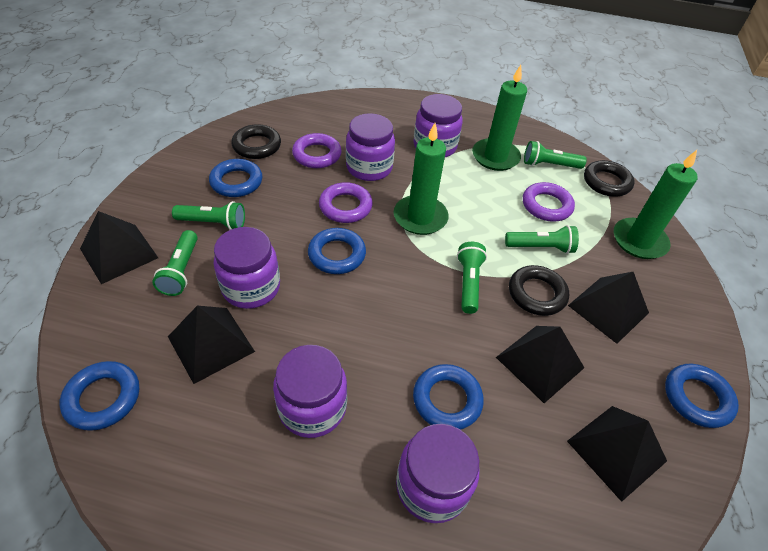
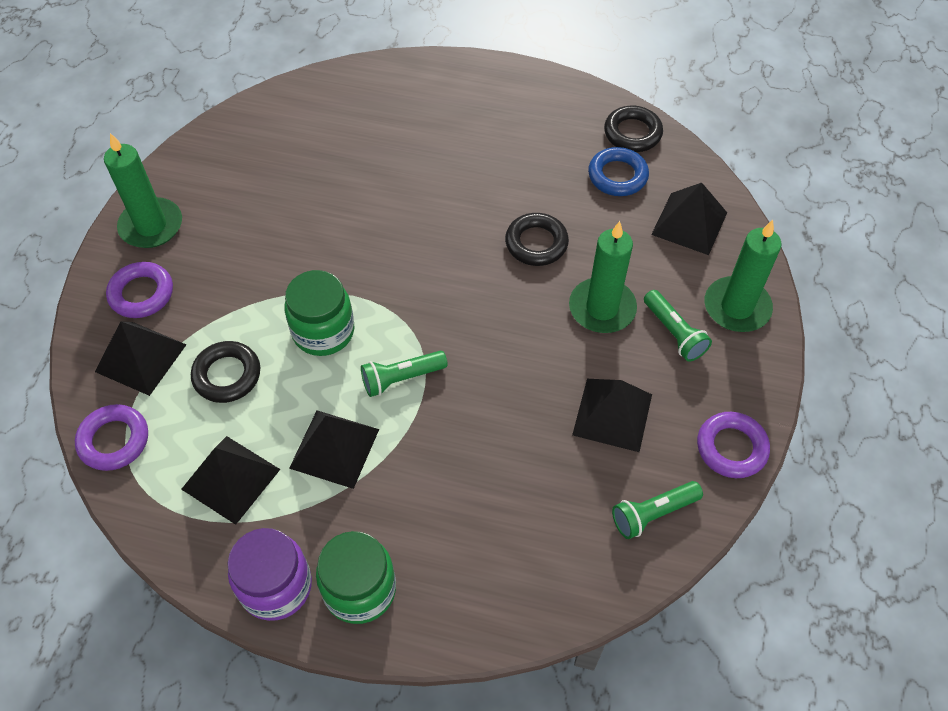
blue ring: 5 -> 1
green flashlight: 5 -> 3
green jar: 0 -> 2
purple jar: 5 -> 1

